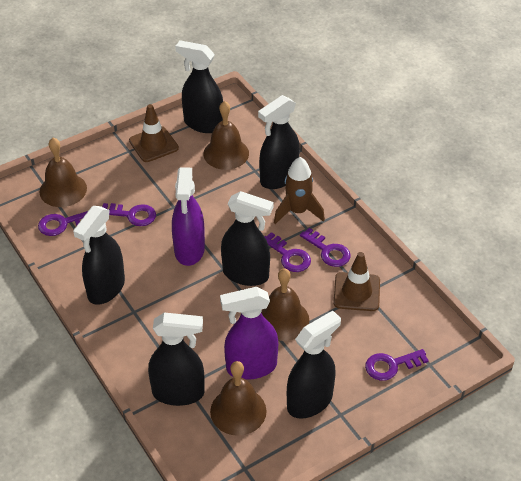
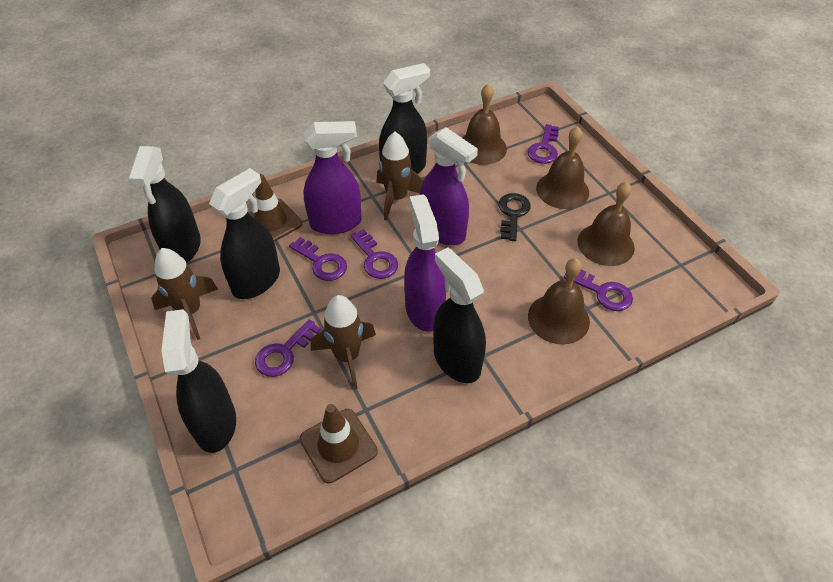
black key: 0 -> 1
black spray bottle: 6 -> 5
brown rocket: 1 -> 3
purple spray bottle: 2 -> 3

